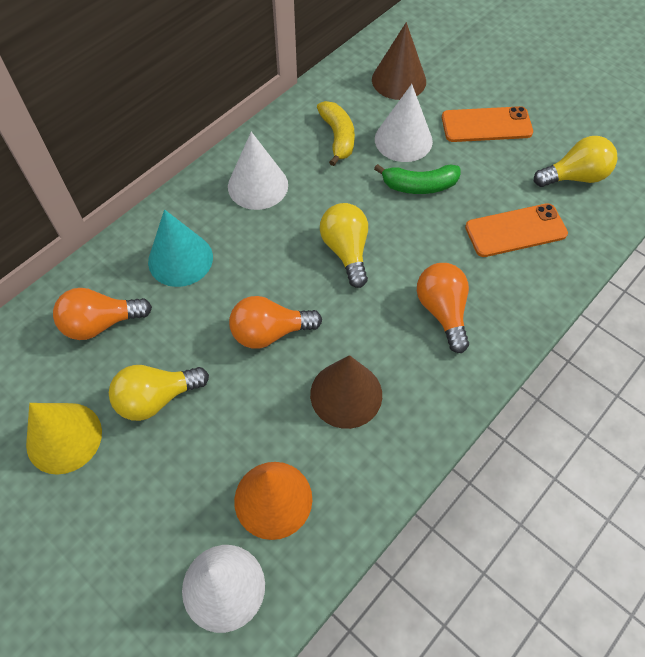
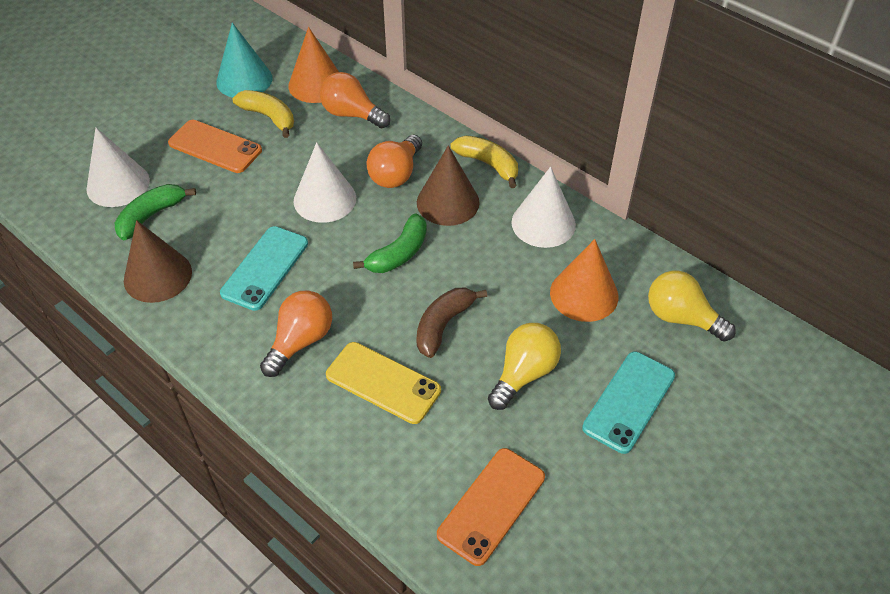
brown banana: 0 -> 1
green banana: 1 -> 2
orange cone: 1 -> 2
turquoise phone: 0 -> 2
yellow banana: 1 -> 2
yellow cone: 1 -> 0
yellow light bulb: 3 -> 2
yellow phone: 0 -> 1

